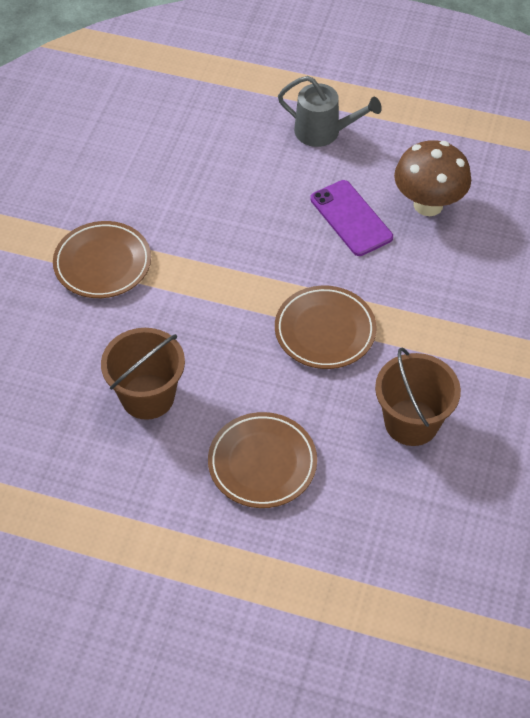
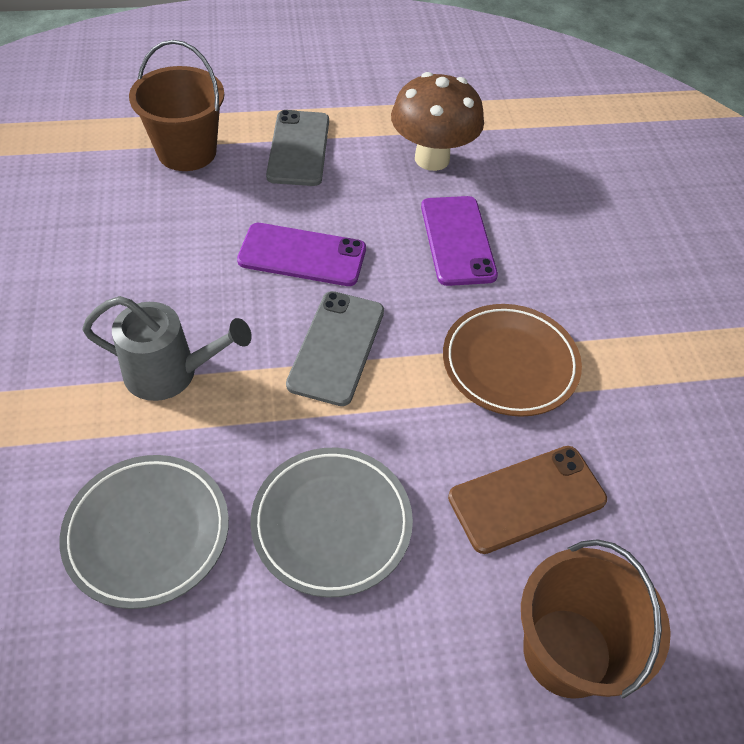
brown phone: 0 -> 1
brown plate: 3 -> 1
grey phone: 0 -> 2
grey plate: 0 -> 2
purple phone: 1 -> 2

